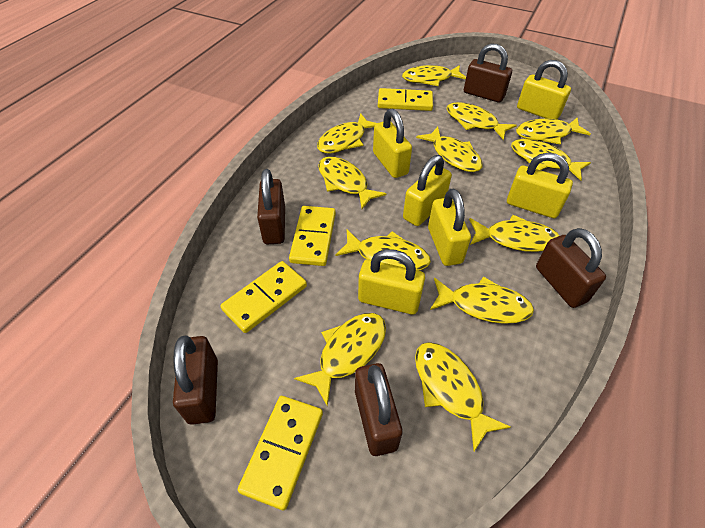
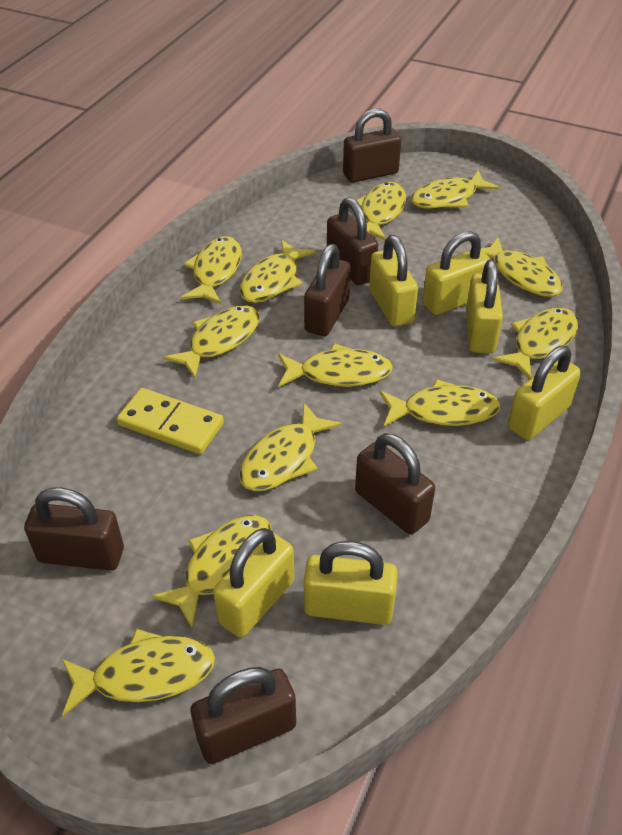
brown padlock: 5 -> 6
yellow domino: 4 -> 1

